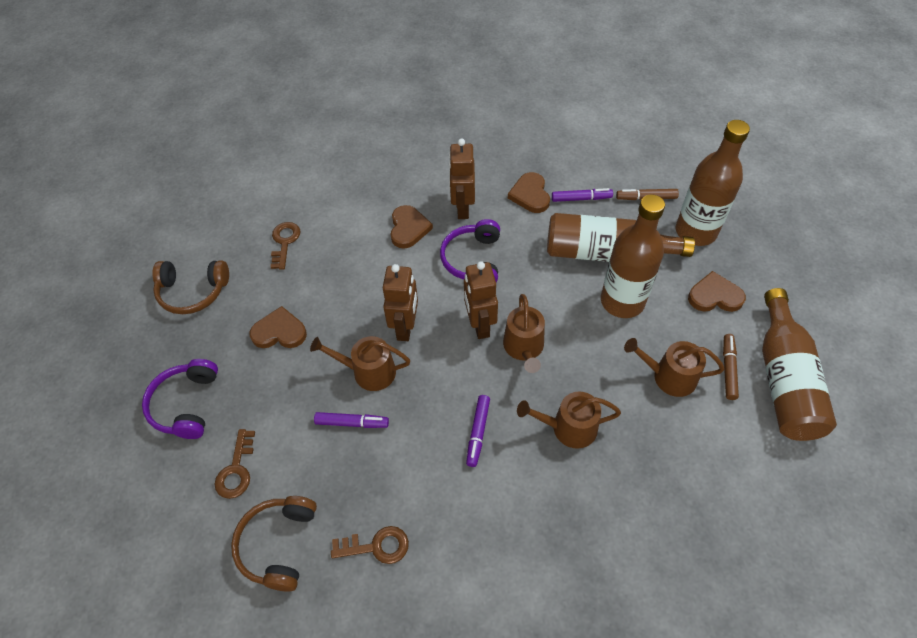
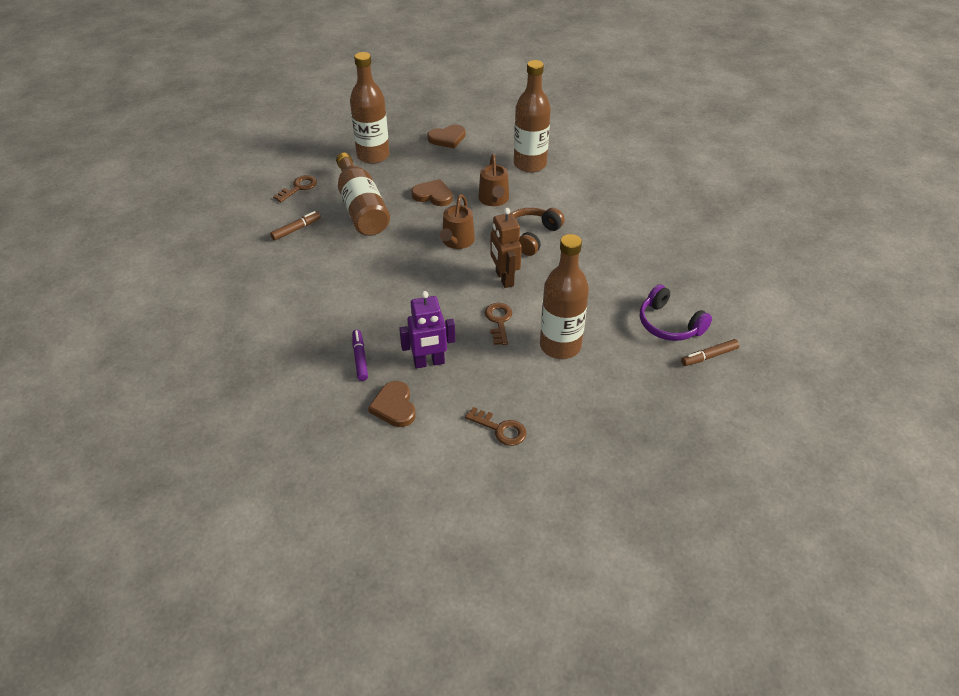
brown headphones: 2 -> 1
brown heart: 4 -> 3
brown robot: 3 -> 1
brown watering can: 4 -> 2
purple headphones: 2 -> 1
purple marker: 3 -> 1
purple robot: 0 -> 1

